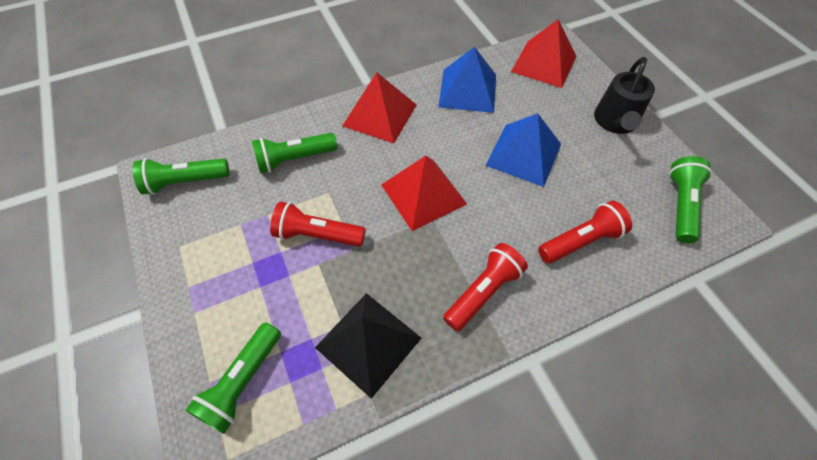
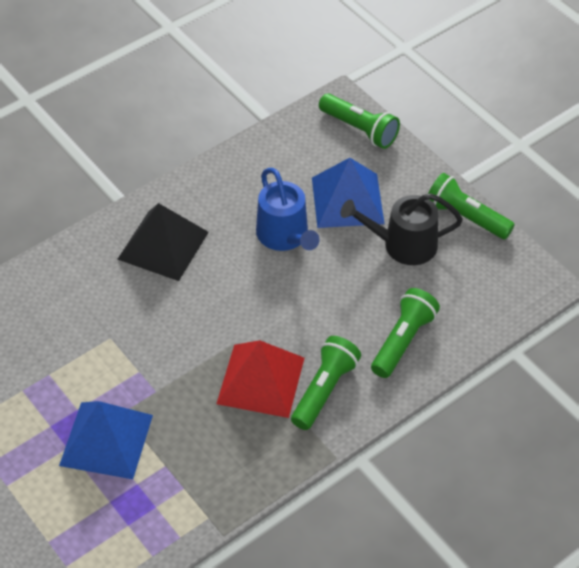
blue watering can: 0 -> 1
red flashlight: 3 -> 0
red pyramid: 3 -> 1

